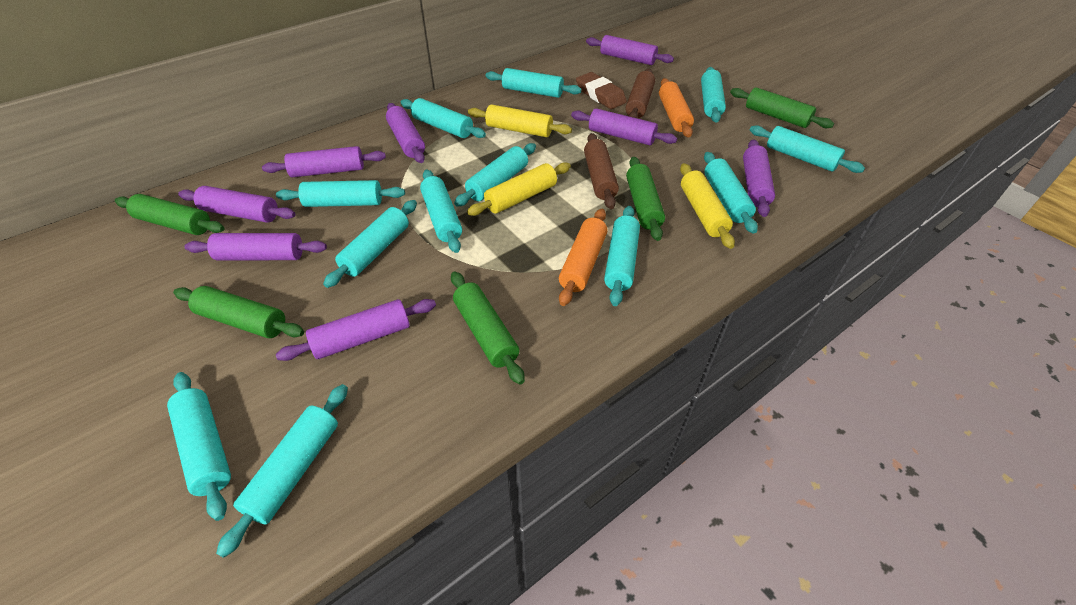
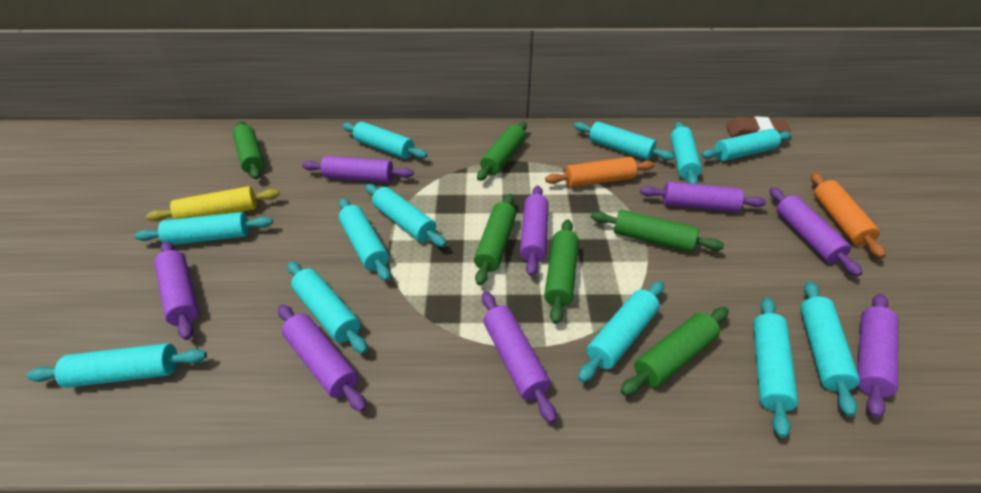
brown rolling pin: 2 -> 0
green rolling pin: 5 -> 6
yellow rolling pin: 3 -> 1

